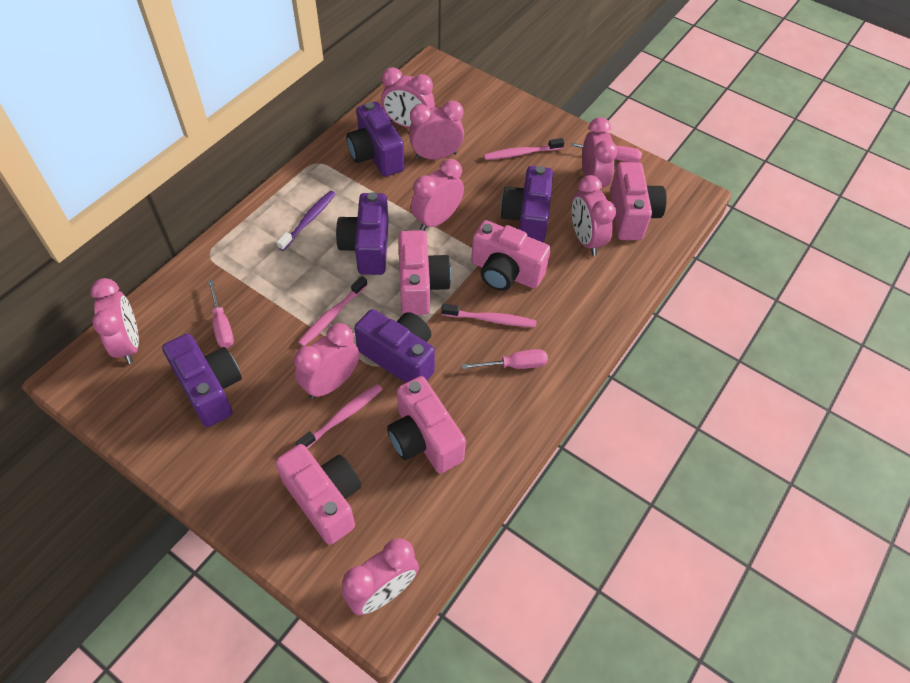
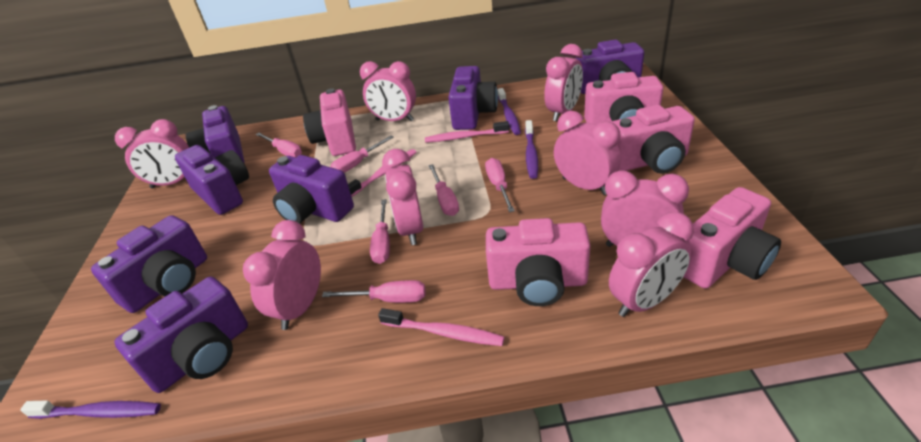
pink screwdriver: 3 -> 6
pink toothbrush: 4 -> 3
purple camera: 5 -> 7
purple toothbrush: 1 -> 3

